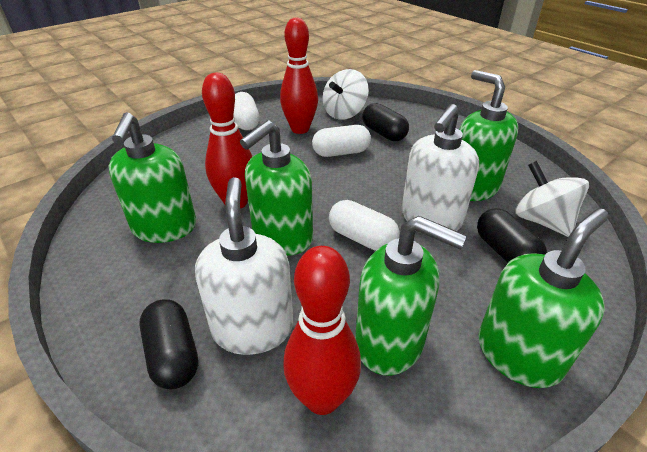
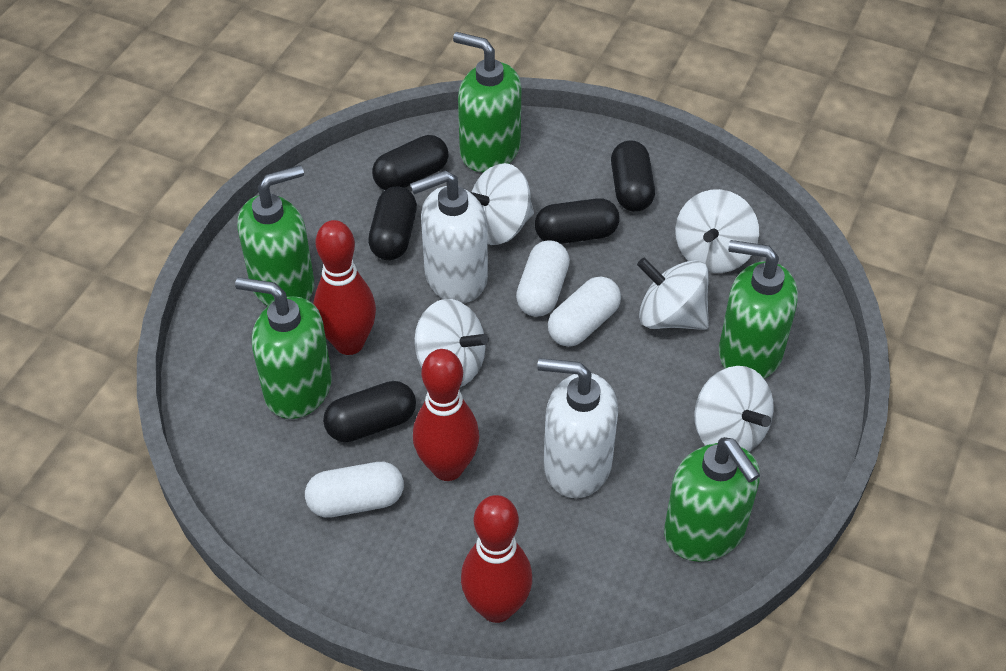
black capsule: 3 -> 5
white spinning top: 2 -> 5

